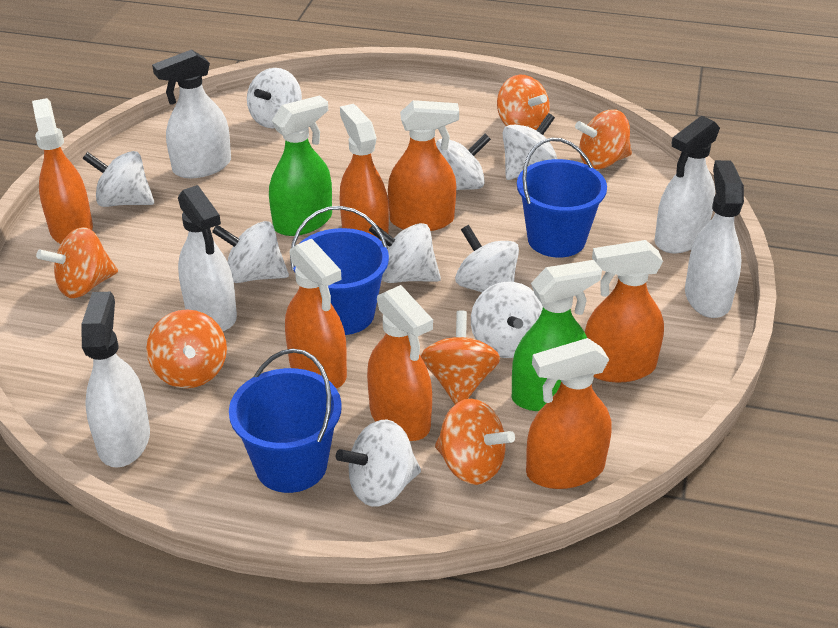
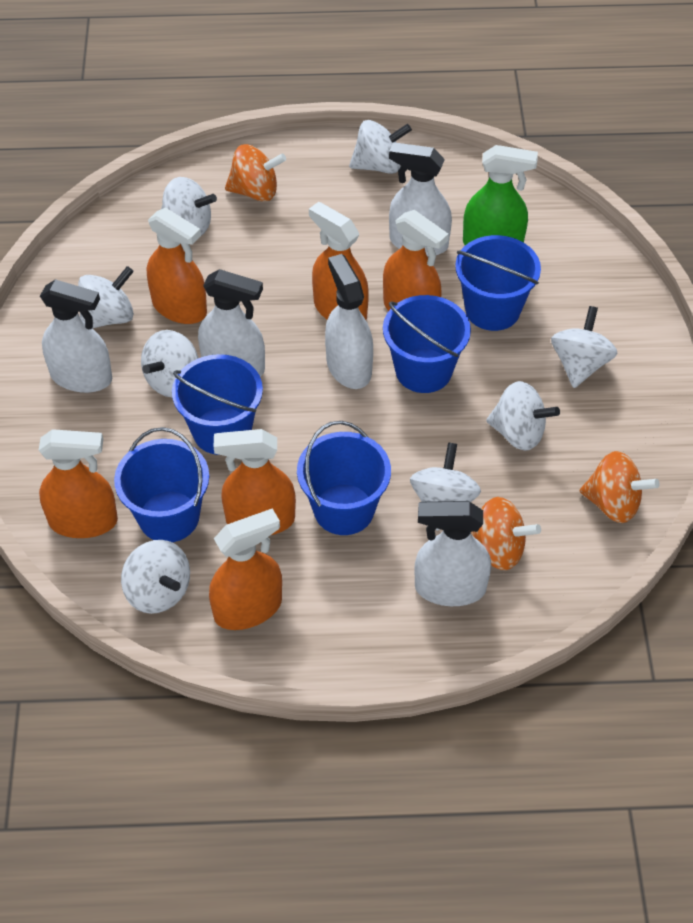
blue bucket: 3 -> 5
green spray bottle: 2 -> 1
orange spinning top: 6 -> 3
orange spray bottle: 7 -> 6
white spinning top: 9 -> 8

